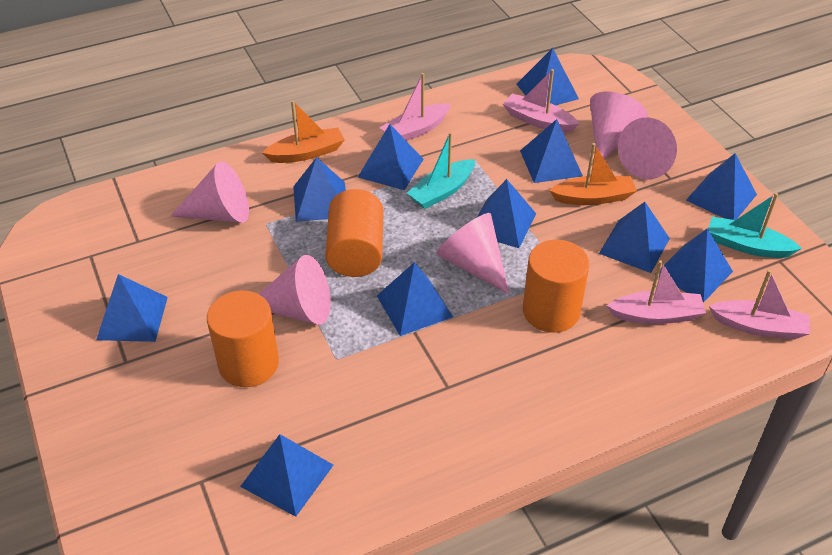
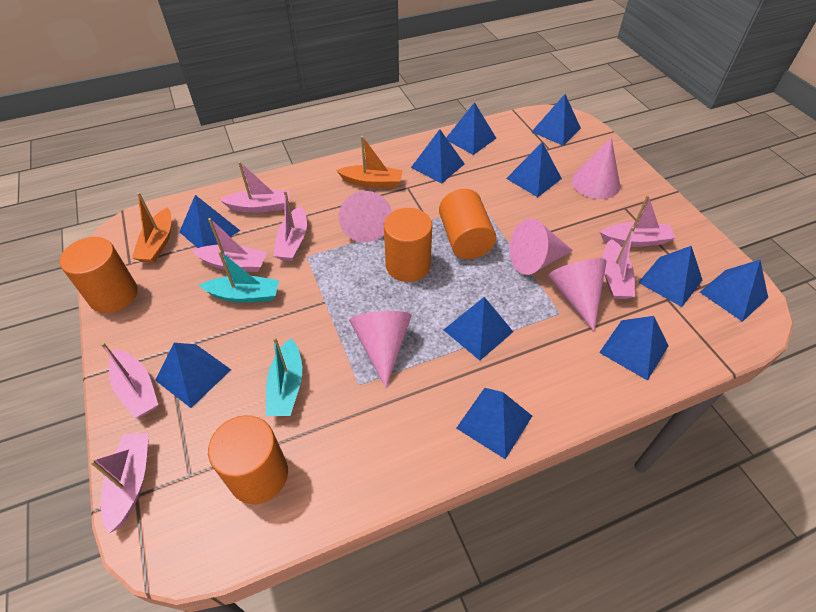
orange cylinder: 3 -> 4
pink boat: 4 -> 7

